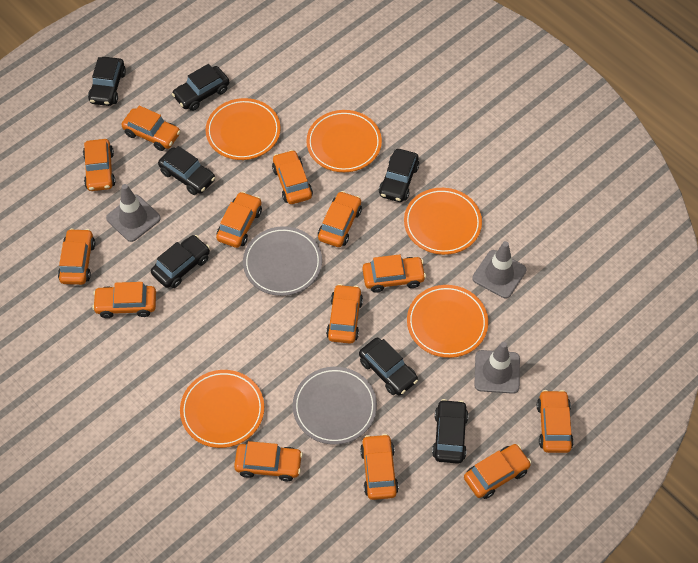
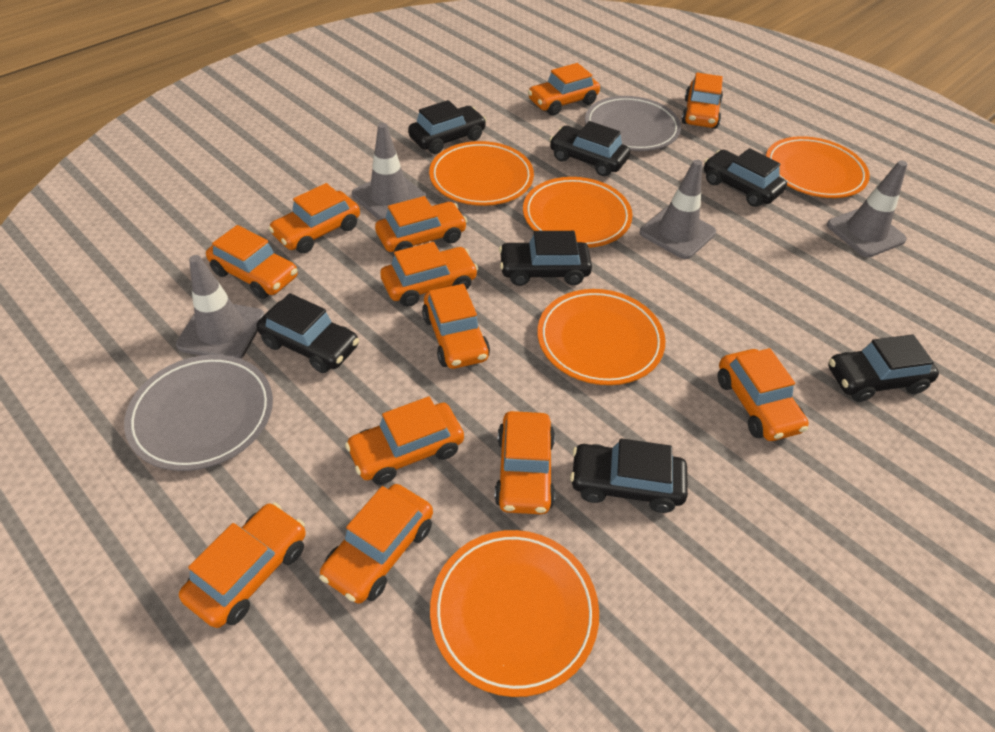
grey traffic cone: 3 -> 4
orange car: 13 -> 12

